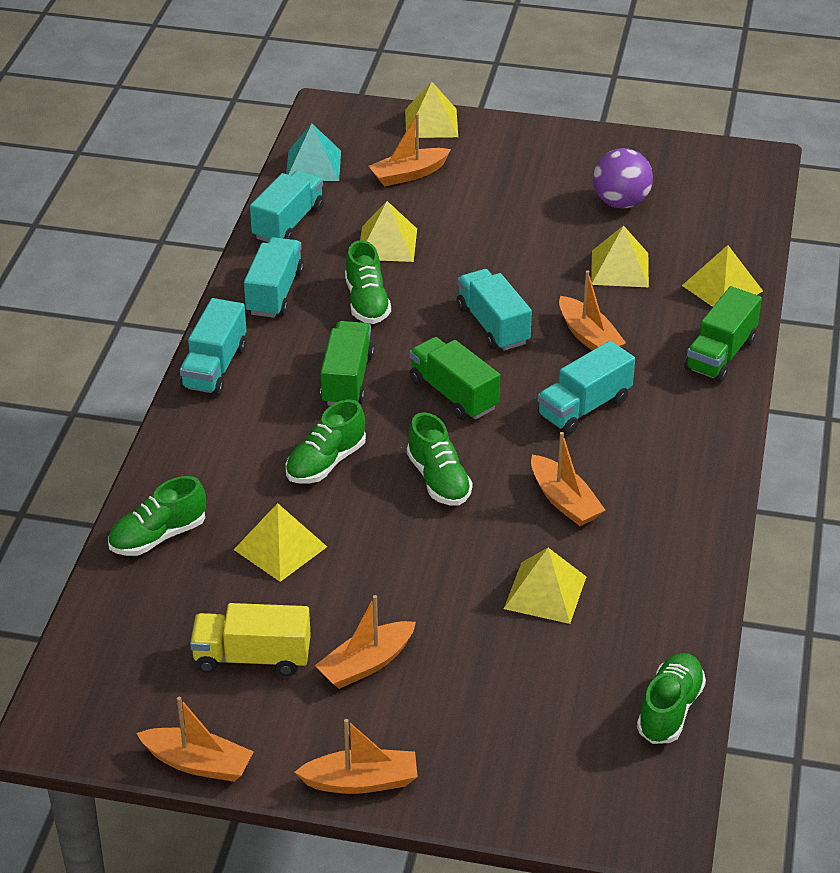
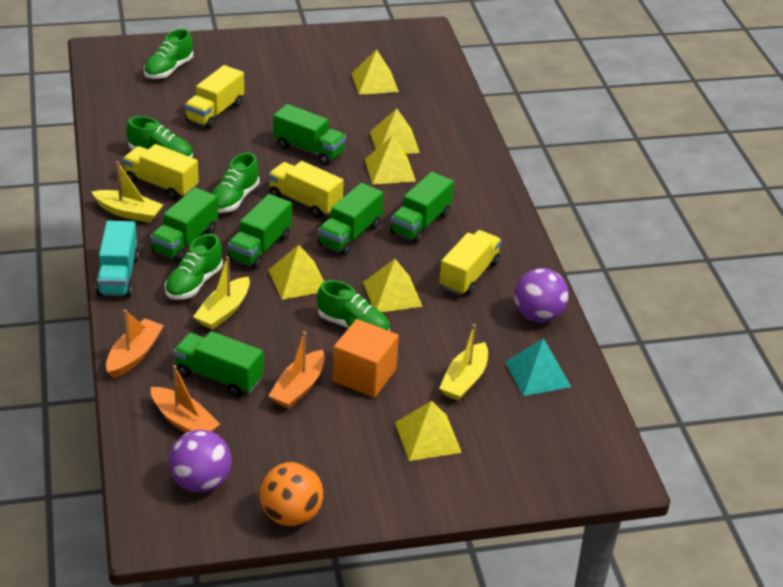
green truck: 3 -> 6
orange ball: 0 -> 1
orange boat: 6 -> 3
orange cube: 0 -> 1
purple ball: 1 -> 2
turquoise truck: 5 -> 1
yellow boat: 0 -> 3
yellow truck: 1 -> 4

